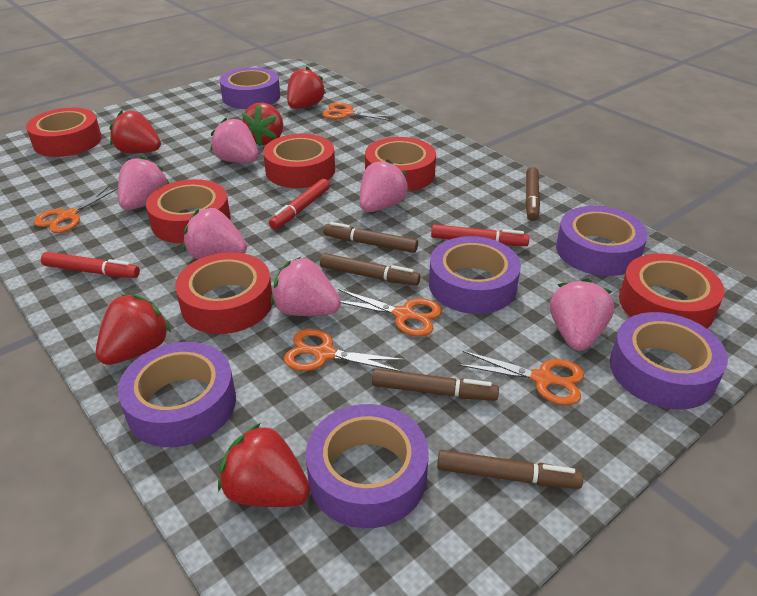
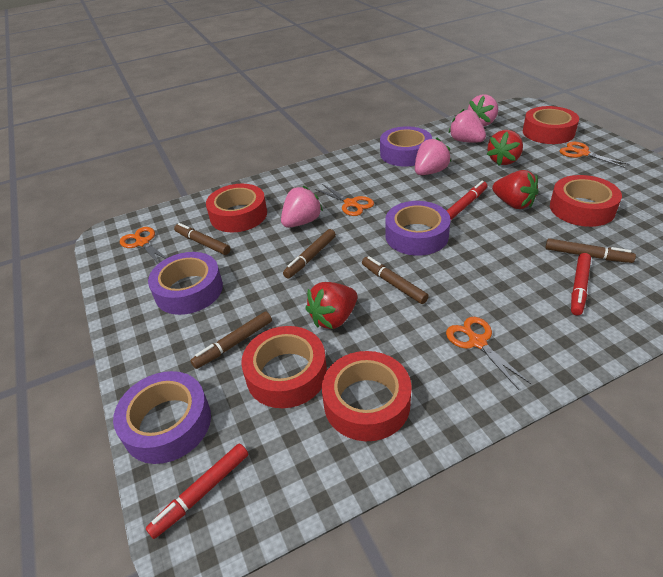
orange scissors: 5 -> 4
pink strawberry: 6 -> 4
purple tape: 6 -> 4
red strawberry: 5 -> 3
red tape: 6 -> 5

